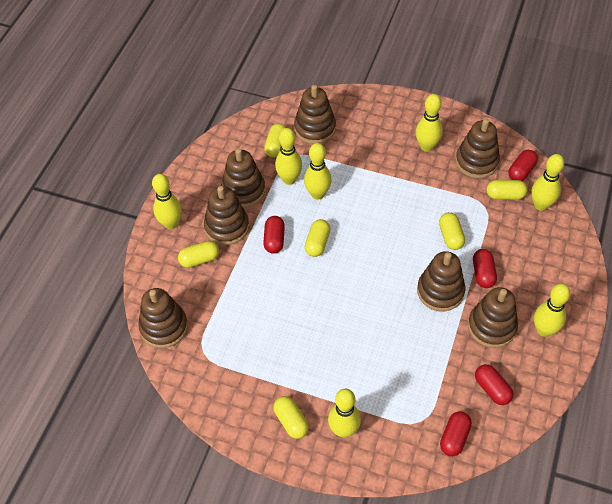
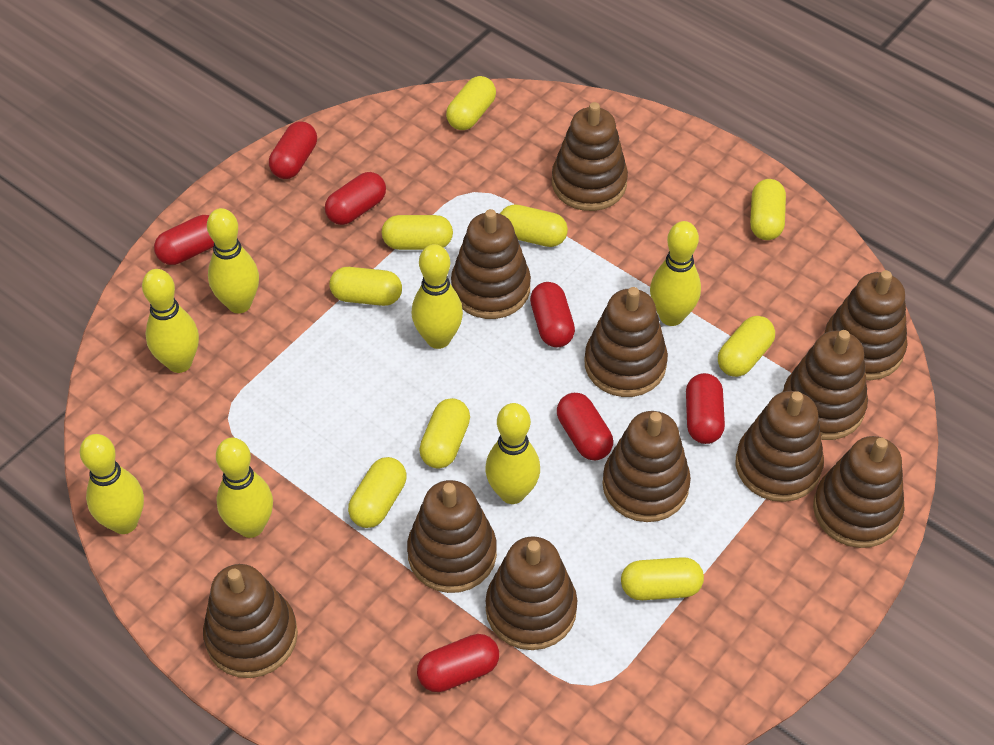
brown stacking toy: 7 -> 11
red capsule: 5 -> 7
yellow capsule: 6 -> 9

